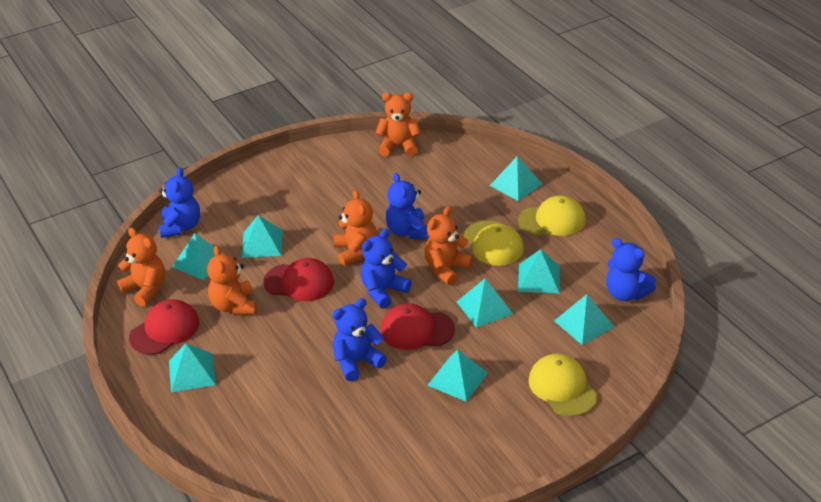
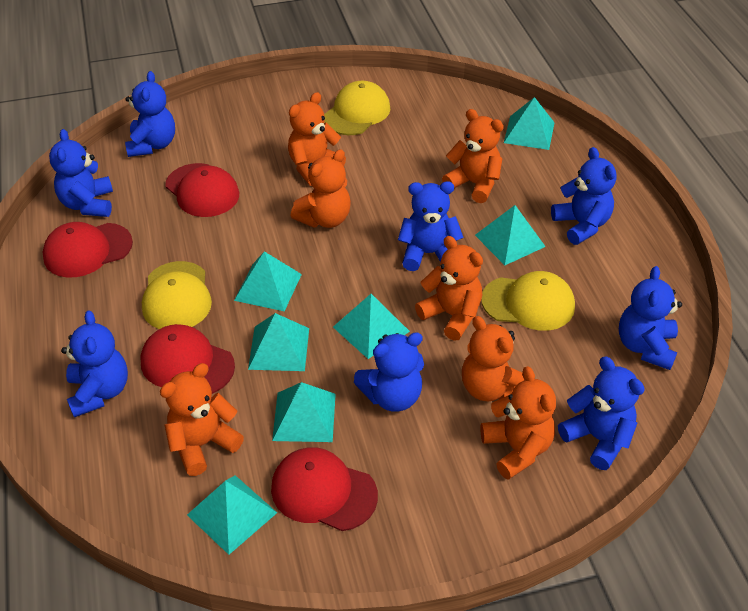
blue teddy bear: 5 -> 8
orange teddy bear: 5 -> 7
red cap: 3 -> 4
turquoise pyramid: 8 -> 7

